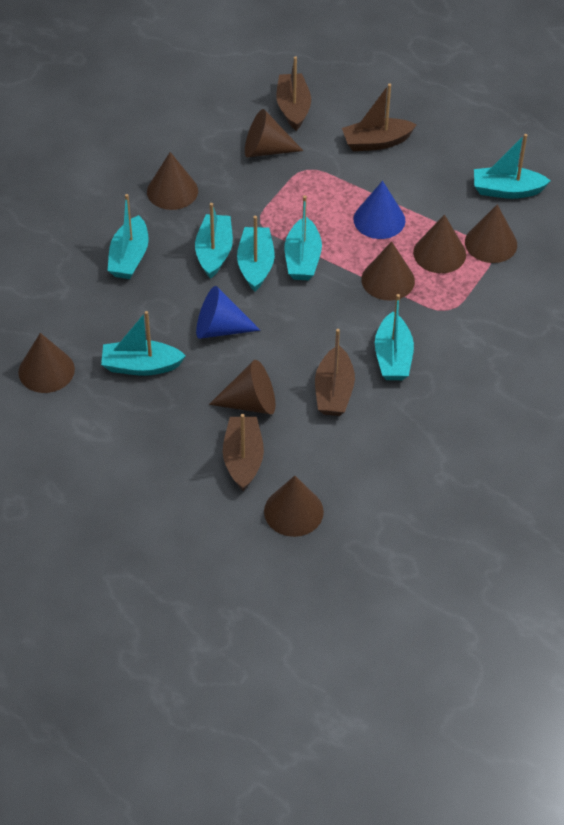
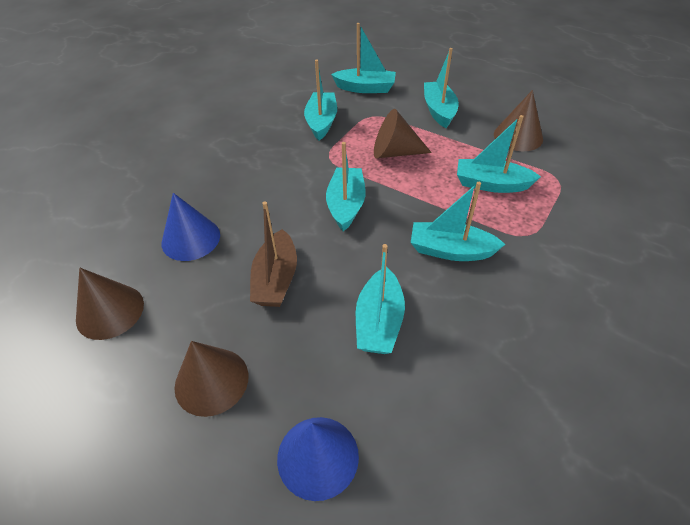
brown boat: 4 -> 1
brown cone: 8 -> 4

